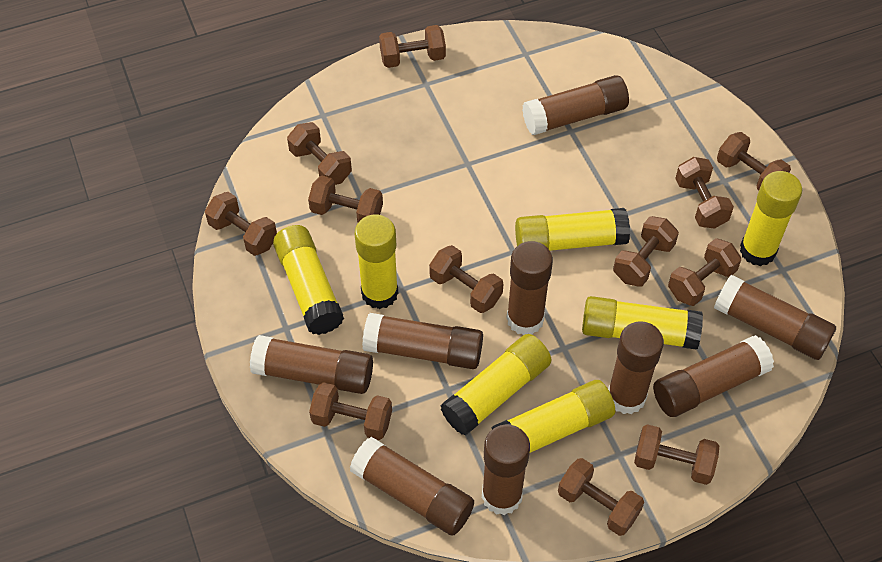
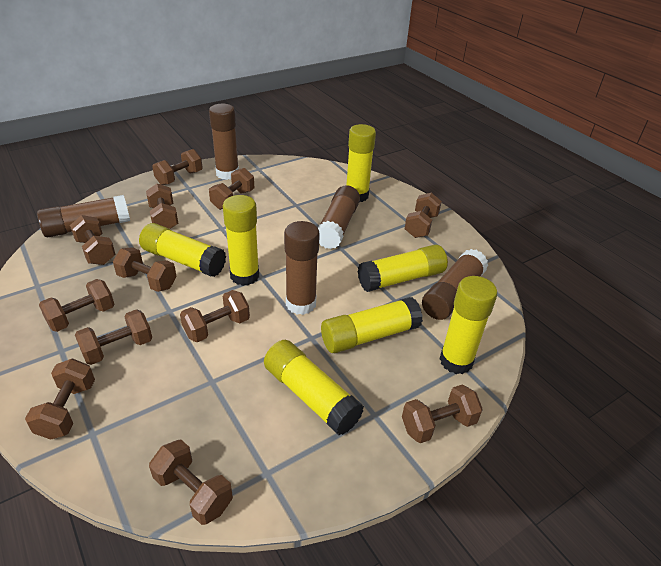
brown glue stick: 9 -> 5

